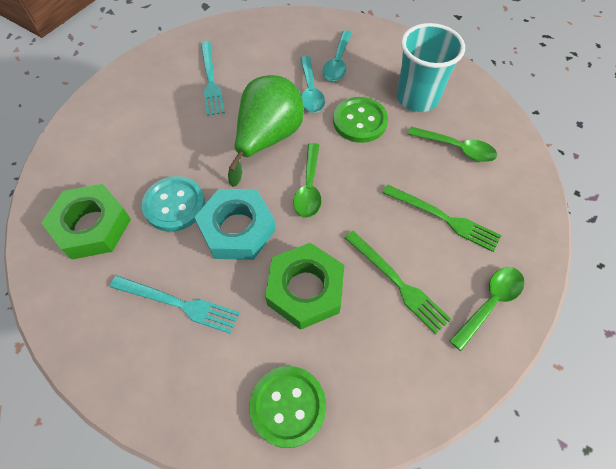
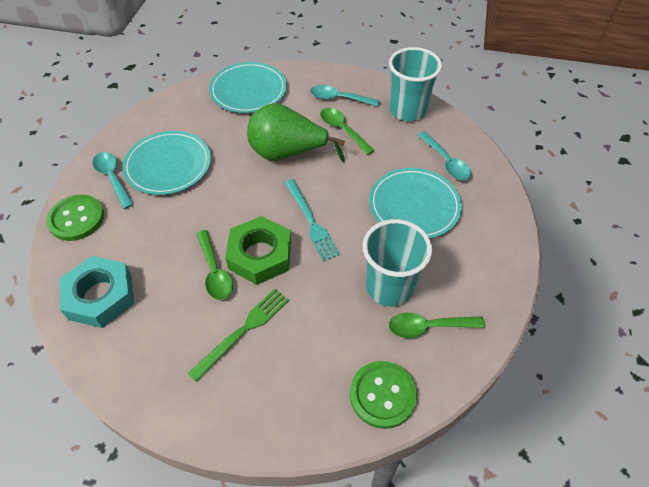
green fork: 2 -> 1
green nut: 2 -> 1
turquoise button: 1 -> 0
turquoise cup: 1 -> 2
turquoise fork: 2 -> 1
turquoise plate: 0 -> 3
turquoise spoon: 2 -> 3

